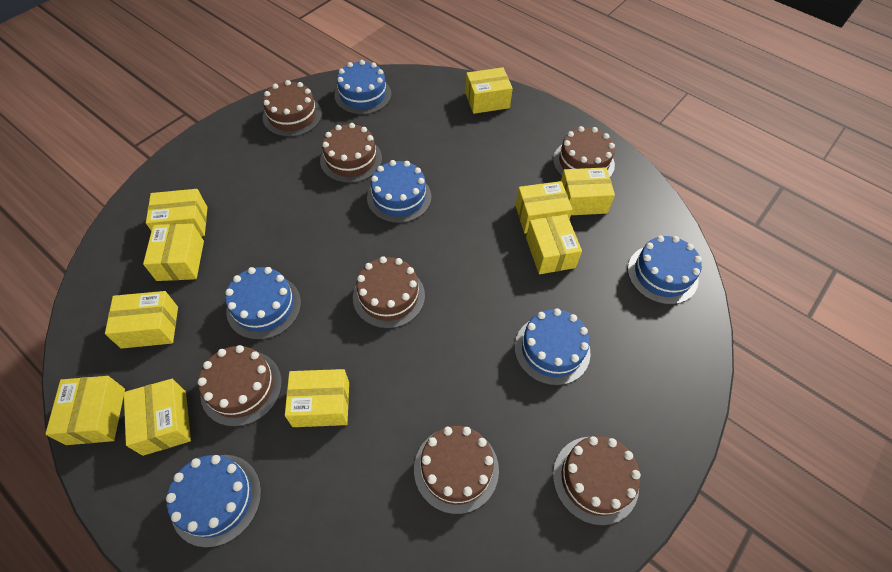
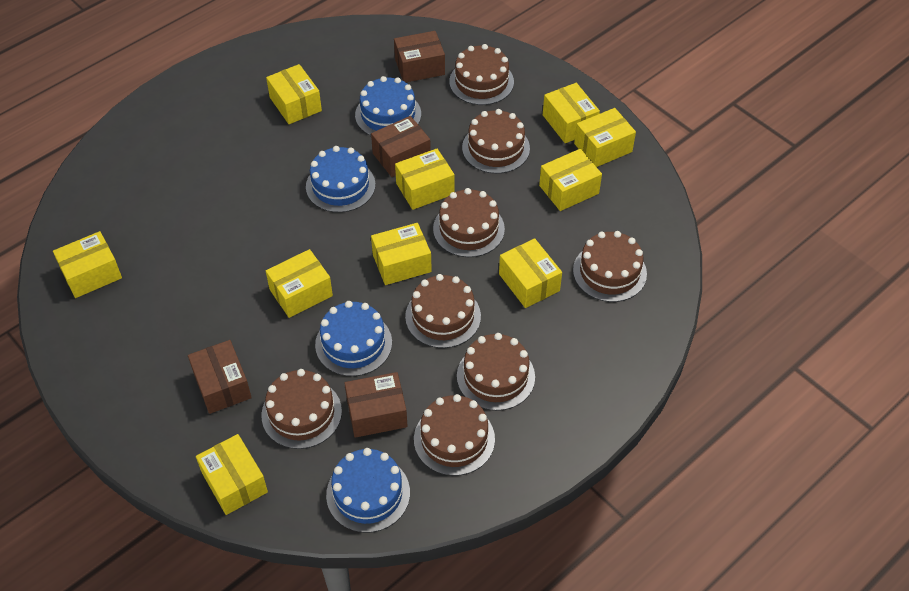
blue cake: 6 -> 4
brown box: 0 -> 4
brown cake: 7 -> 8

